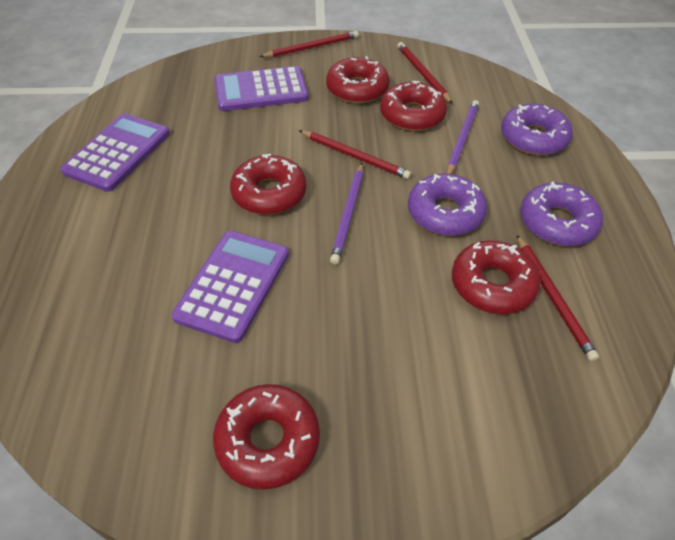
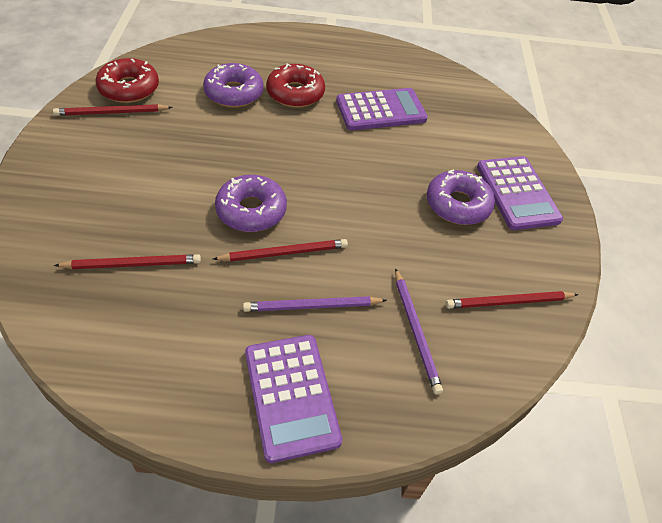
red donut: 5 -> 2

